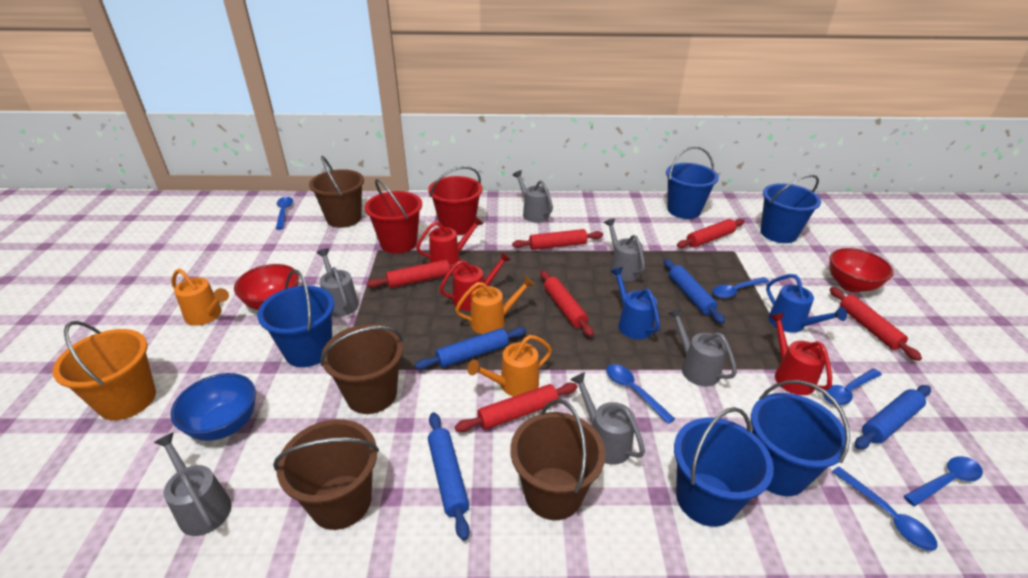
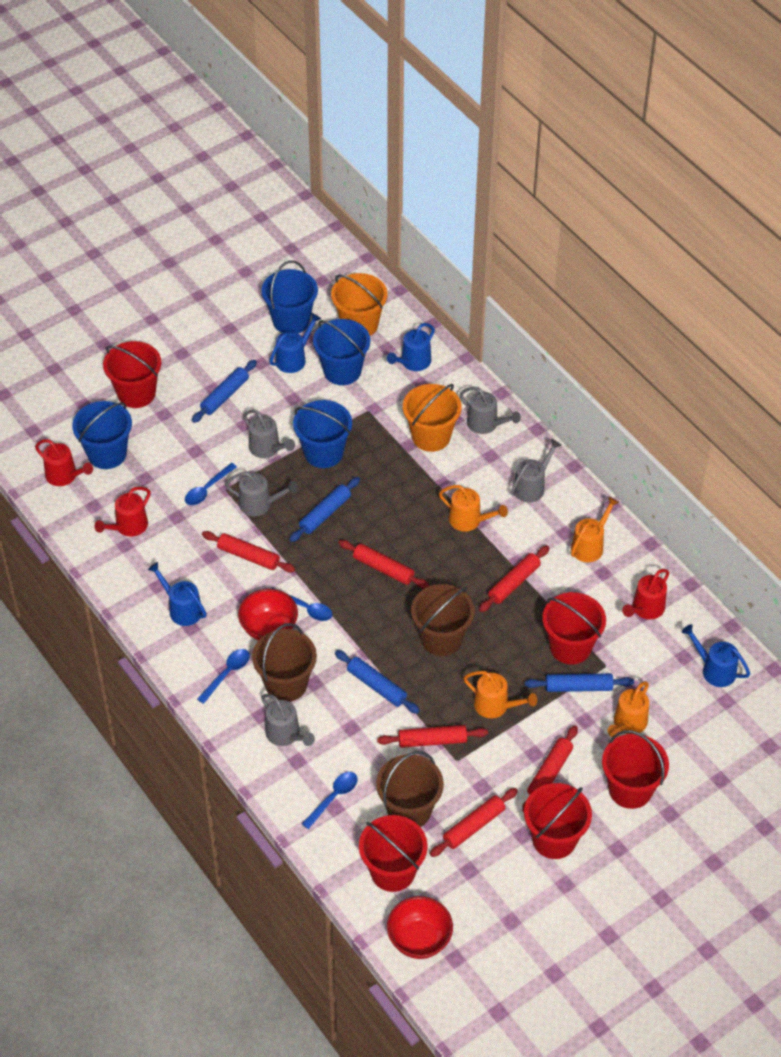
blue bowl: 1 -> 0
blue bucket: 5 -> 4
blue spoon: 6 -> 4
blue watering can: 2 -> 4
brown bucket: 4 -> 3
grey watering can: 6 -> 5
orange bucket: 1 -> 2
orange watering can: 3 -> 4
red bucket: 2 -> 5

